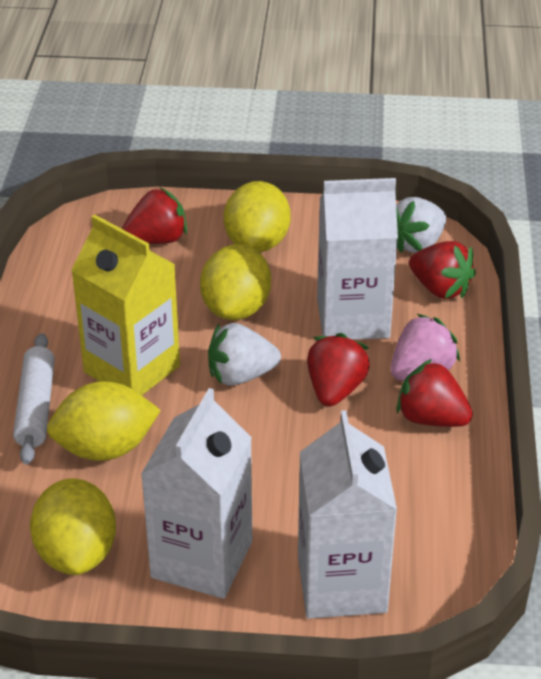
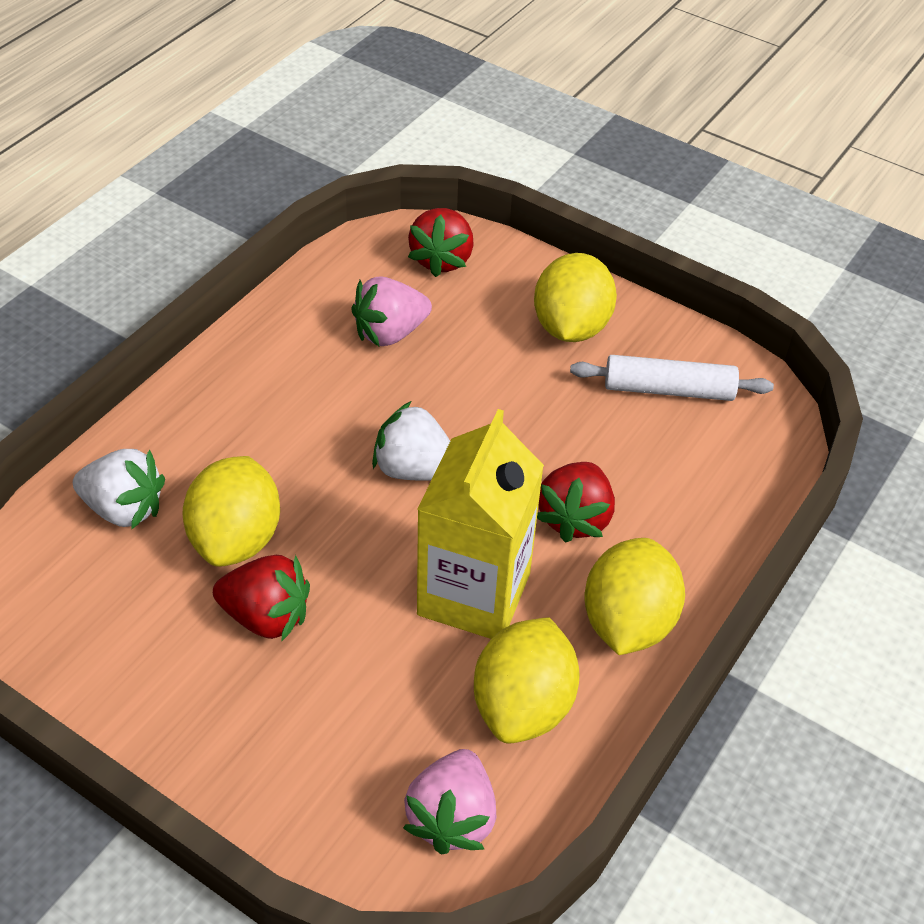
pink strawberry: 1 -> 2
red strawberry: 4 -> 3
white carton: 3 -> 0

